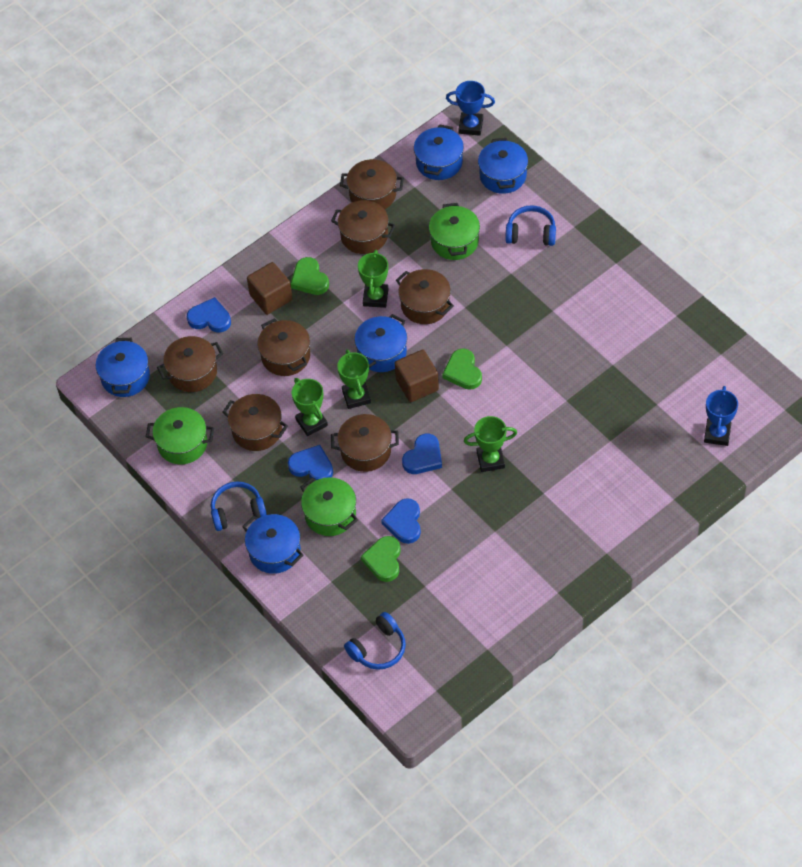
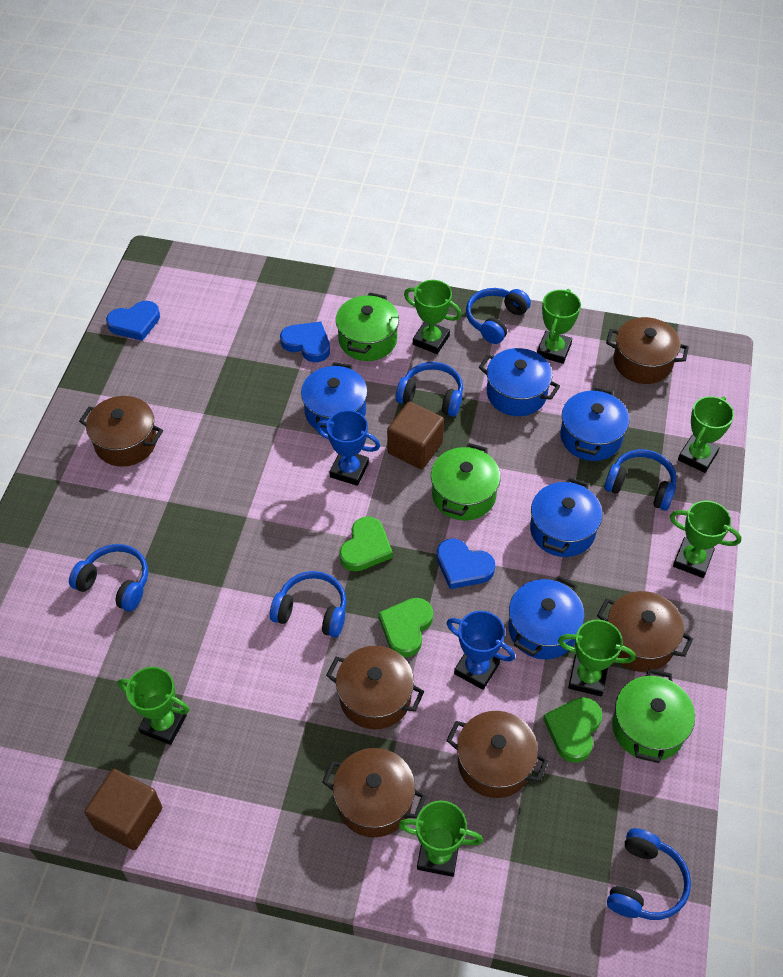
blue headphones: 3 -> 6
blue heart: 4 -> 3
brown pot: 7 -> 6
green trophy: 4 -> 7

